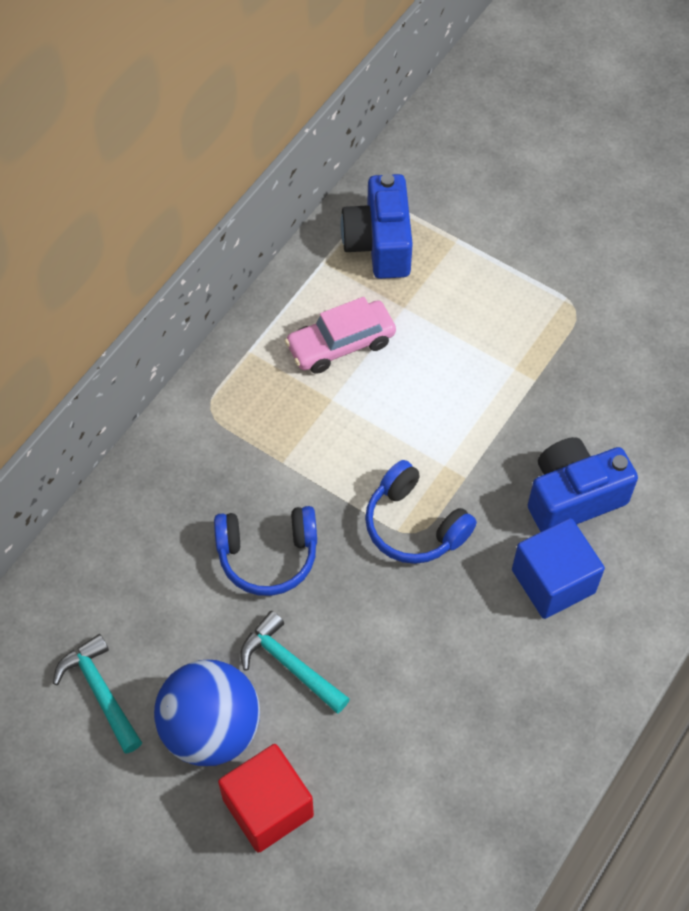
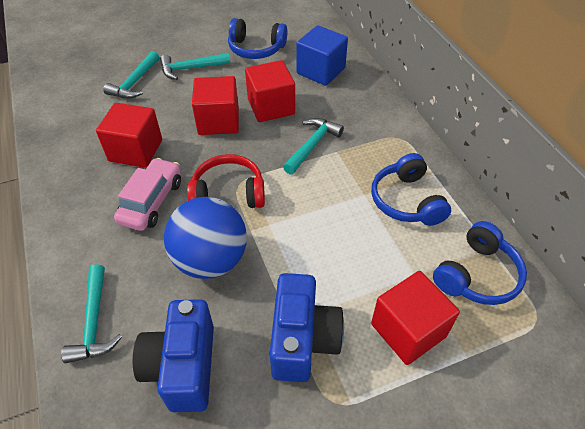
blue headphones: 2 -> 3
red cube: 1 -> 4
red headphones: 0 -> 1
turquoise hammer: 2 -> 4

